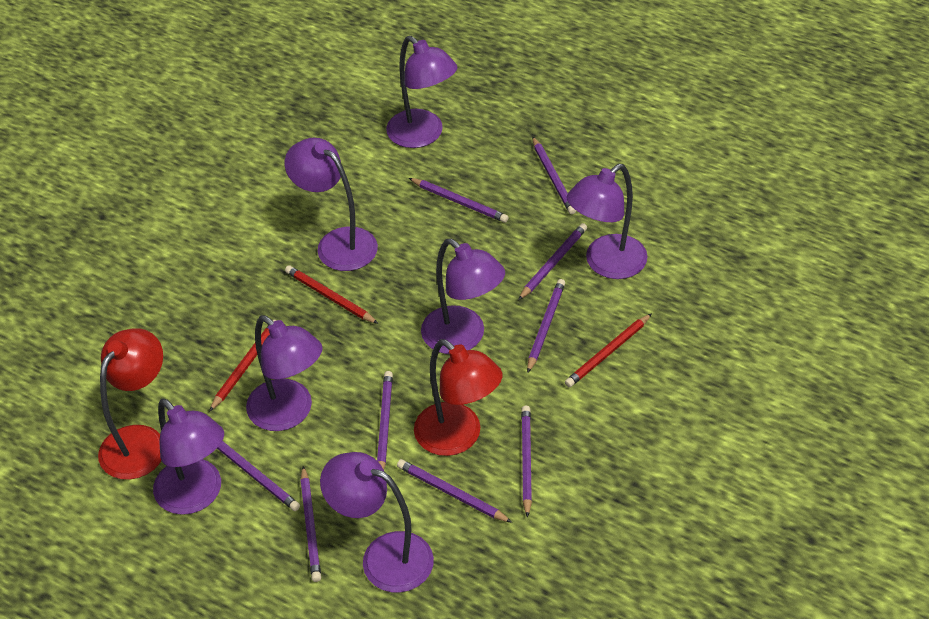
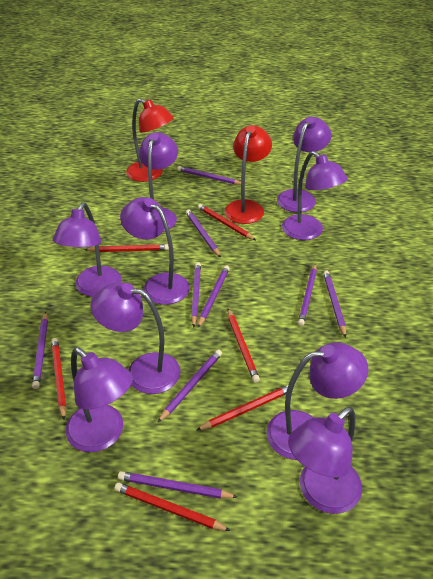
purple lamp: 7 -> 9
red pencil: 3 -> 6

